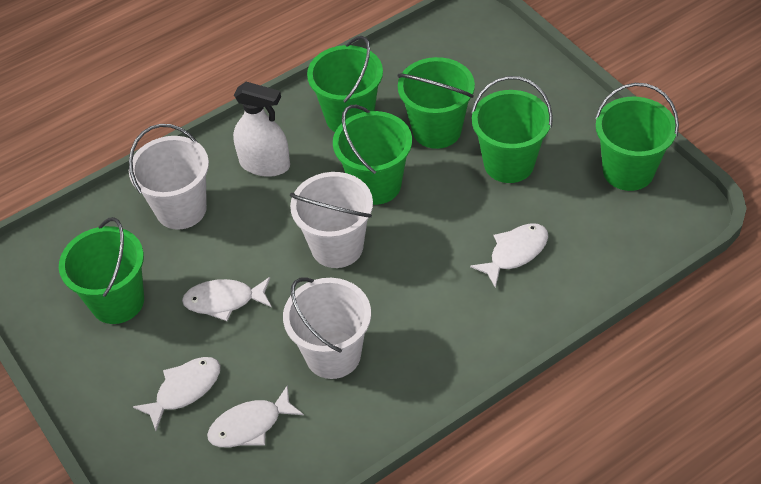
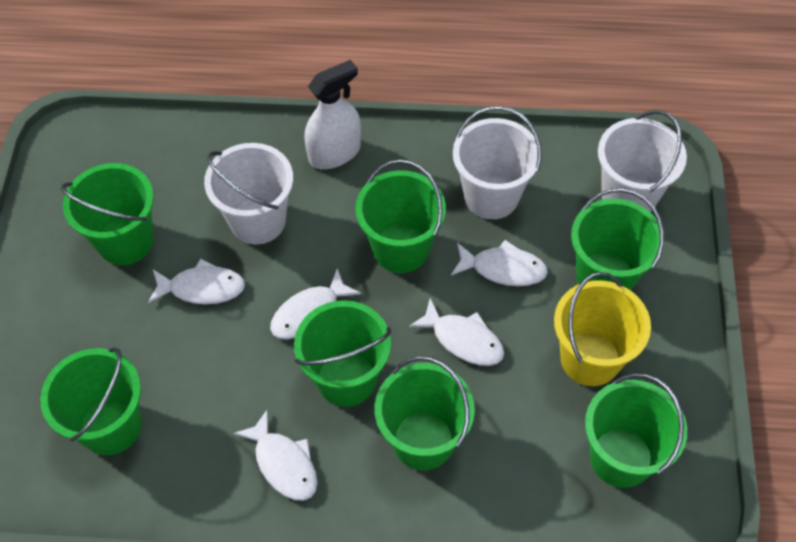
green bucket: 6 -> 7
white fish: 4 -> 5
yellow bucket: 0 -> 1

